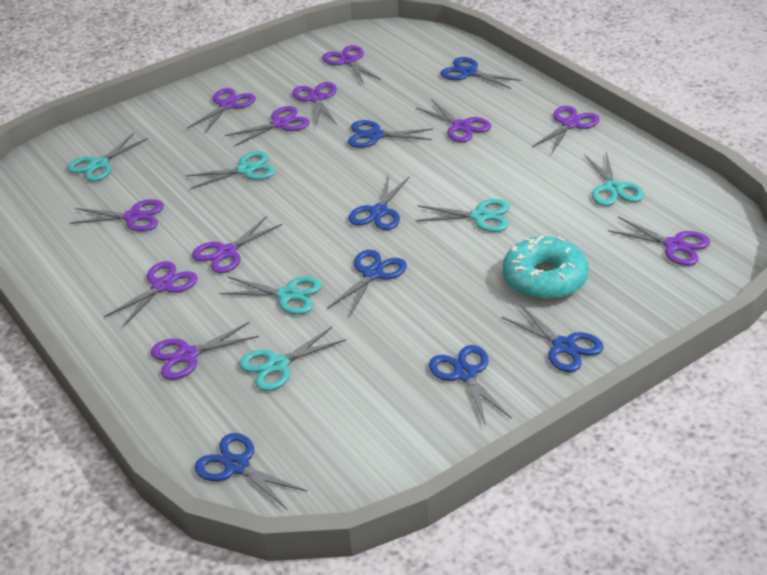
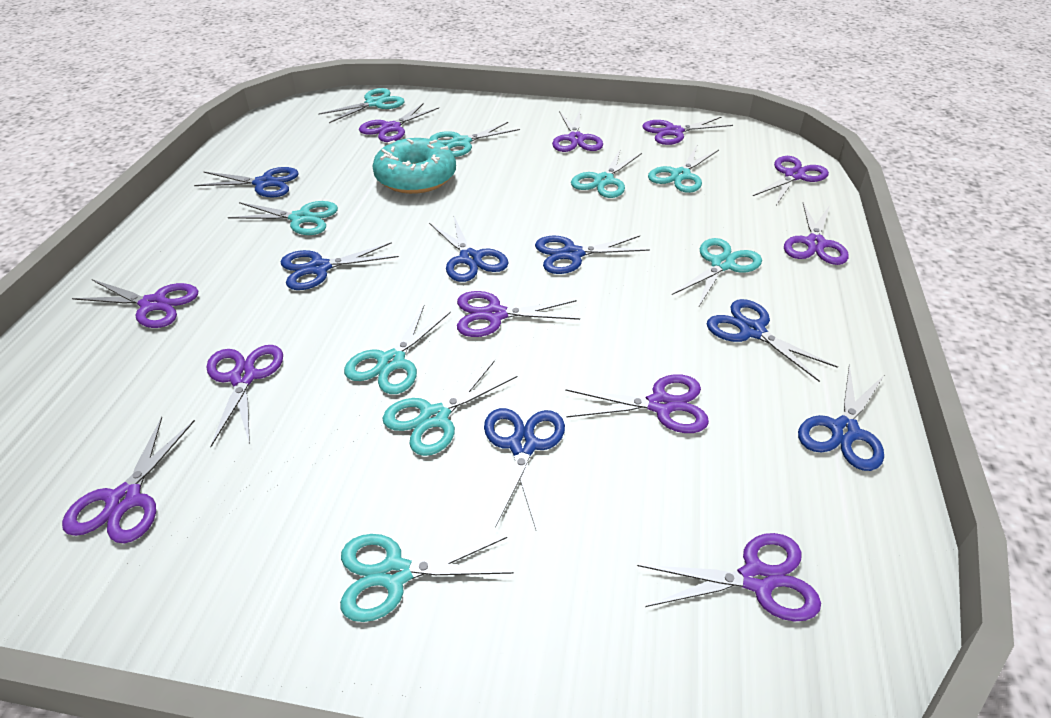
turquoise scissors: 6 -> 9

